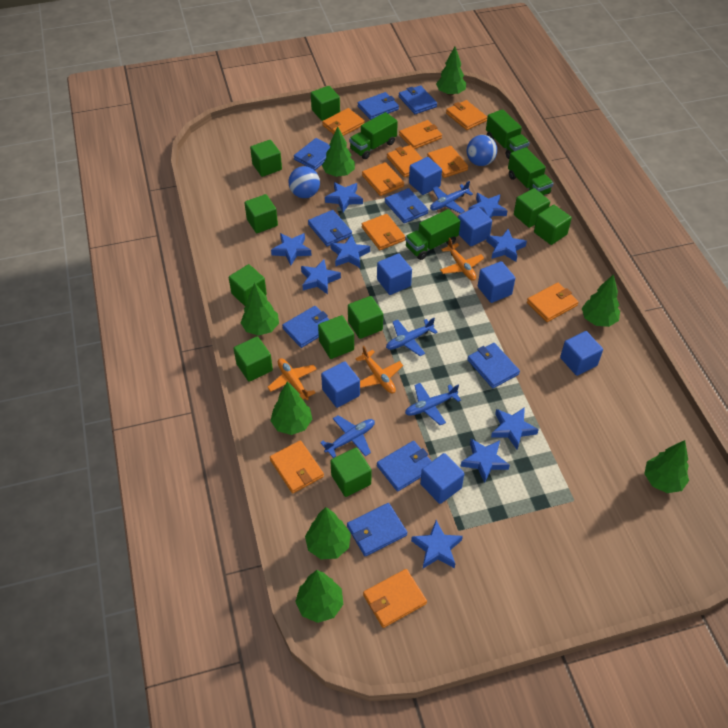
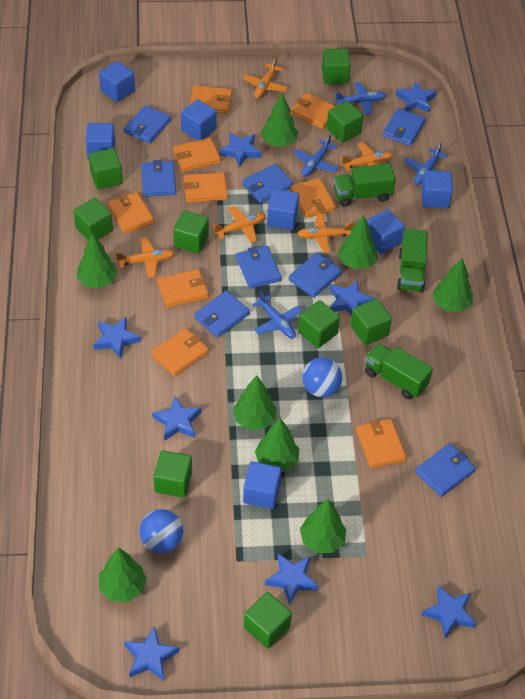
blue star: 9 -> 8
blue wallet: 9 -> 8
green cube: 10 -> 9
green truck: 4 -> 3
orange plane: 3 -> 5
orange wallet: 10 -> 9

